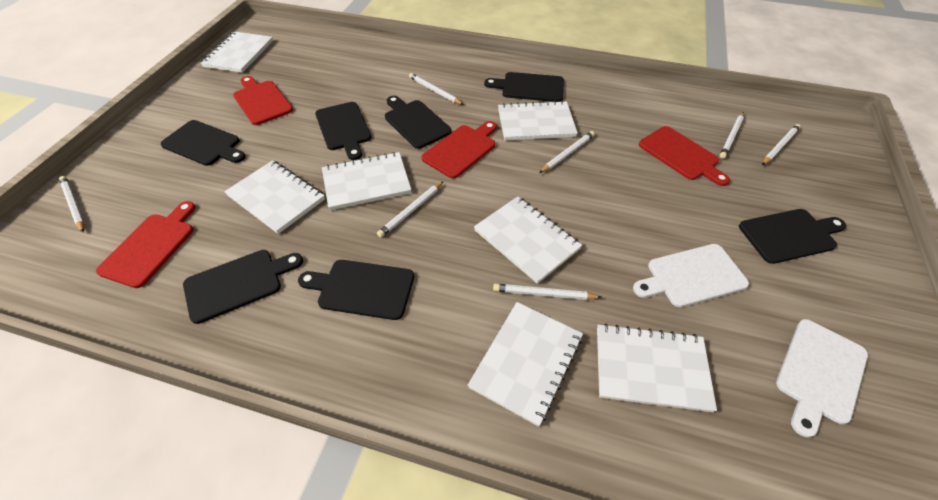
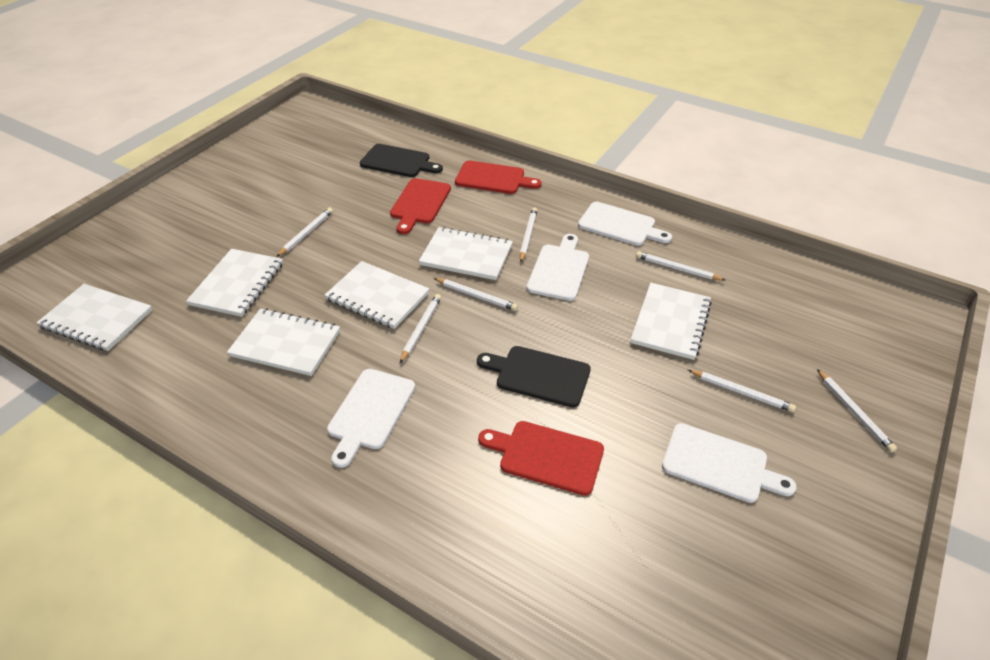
black cutting board: 7 -> 2
red cutting board: 4 -> 3
white cutting board: 2 -> 4
white notebook: 7 -> 6

